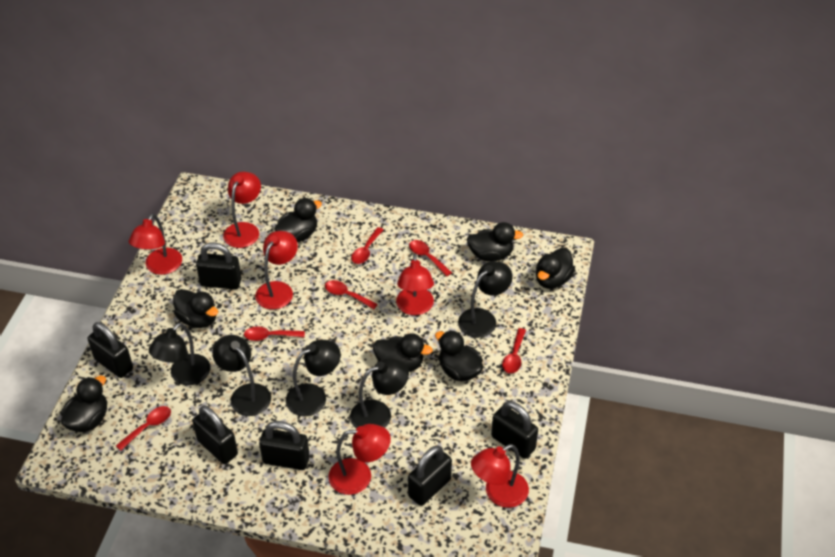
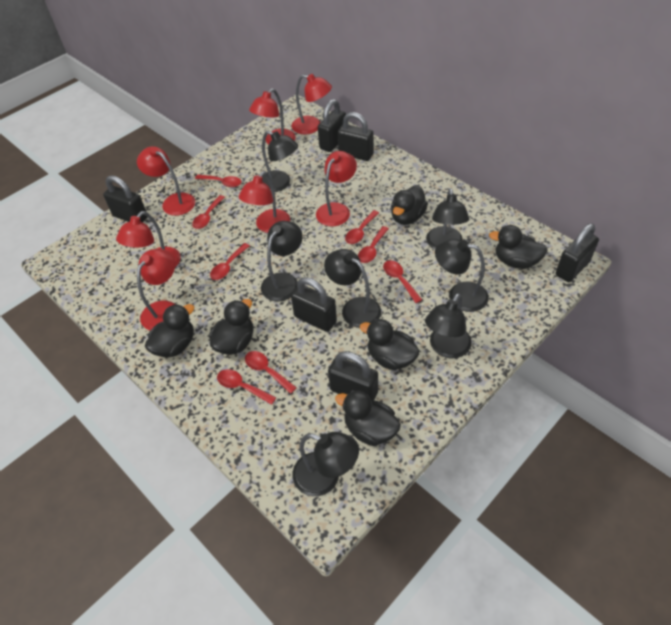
black duck: 7 -> 6
black lamp: 5 -> 7
red lamp: 6 -> 7
red spoon: 6 -> 8

